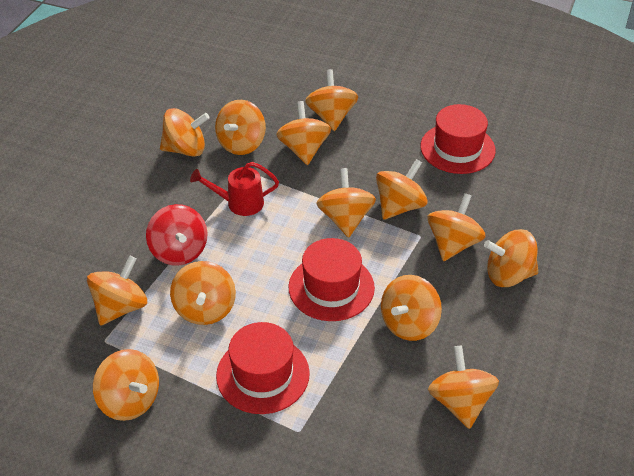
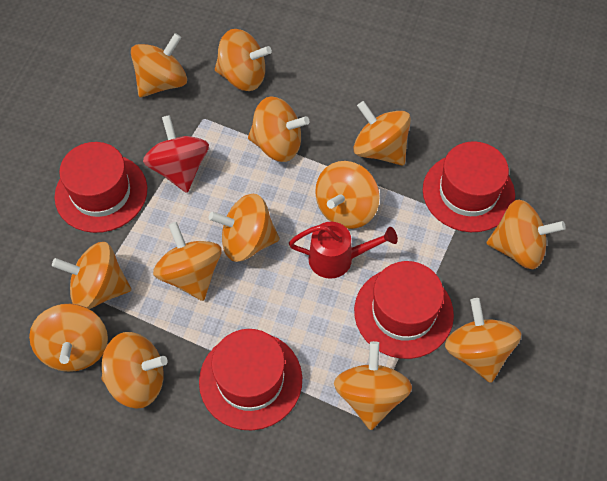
red hat: 3 -> 4

